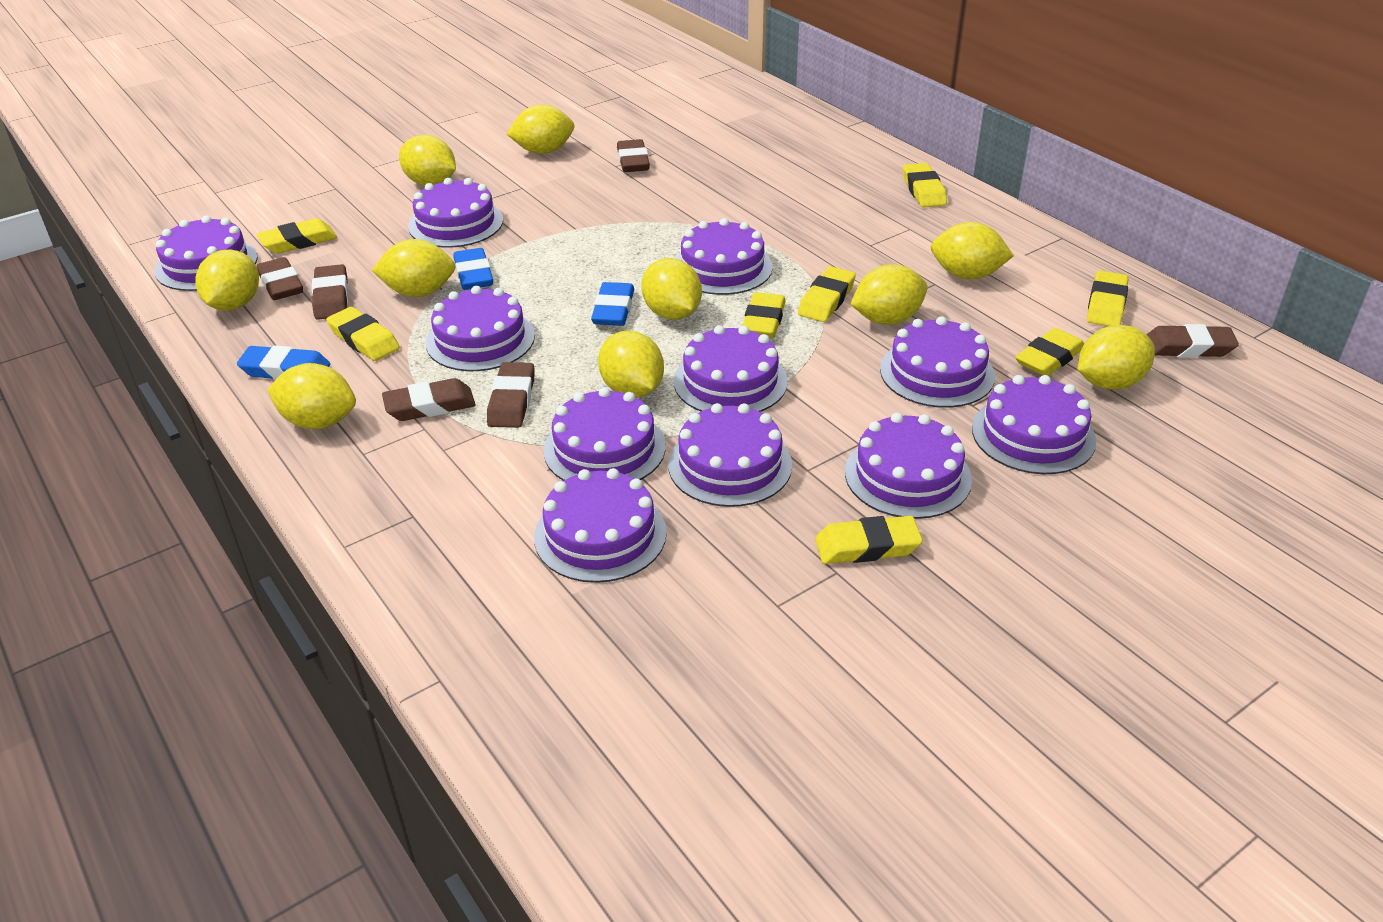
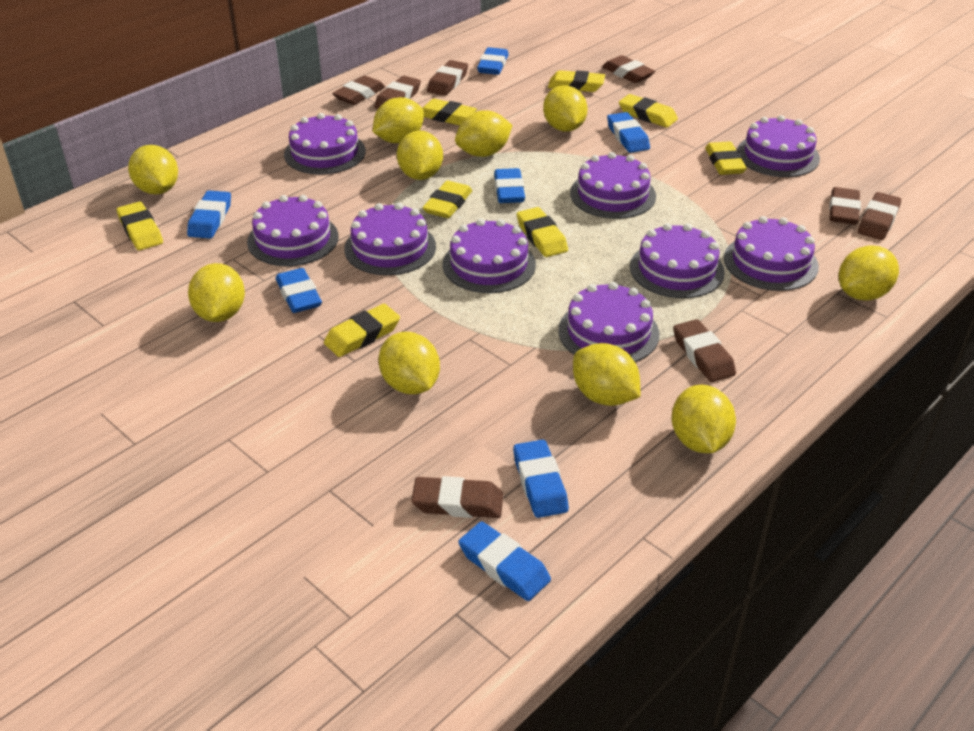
blue eraser: 3 -> 7
brown eraser: 6 -> 8
purple cake: 11 -> 9

